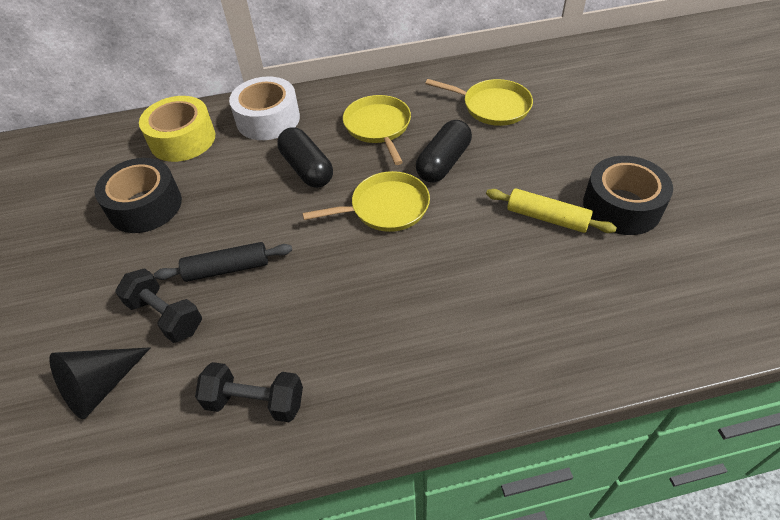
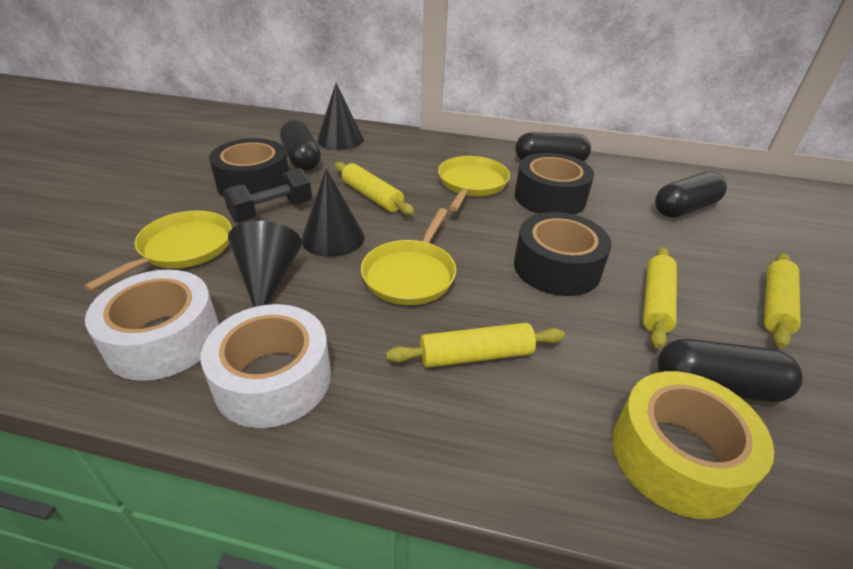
black capsule: 2 -> 4
black cone: 1 -> 3
black dumbbell: 2 -> 1
black rolling pin: 1 -> 0
black tape: 2 -> 3
white tape: 1 -> 2
yellow rolling pin: 1 -> 4

